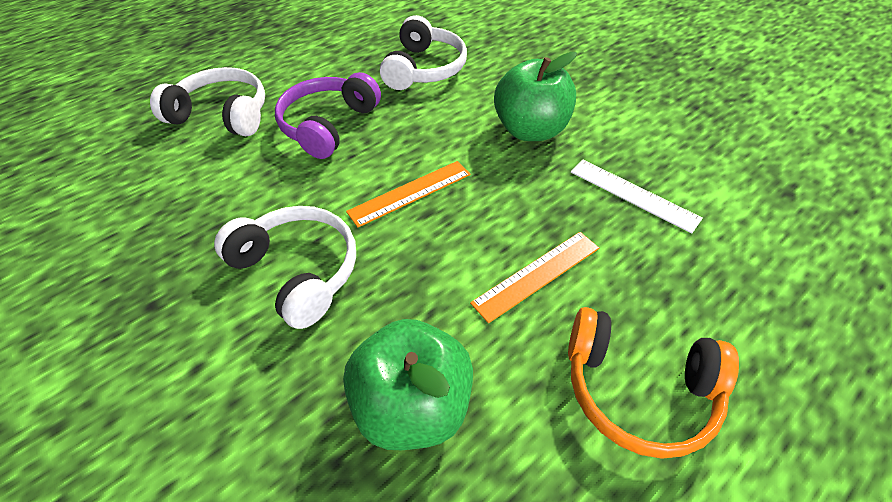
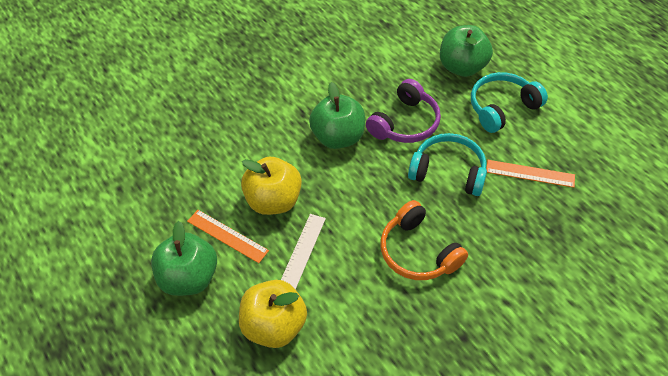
green apple: 2 -> 3
turquoise headphones: 0 -> 2
white headphones: 3 -> 0
yellow apple: 0 -> 2

